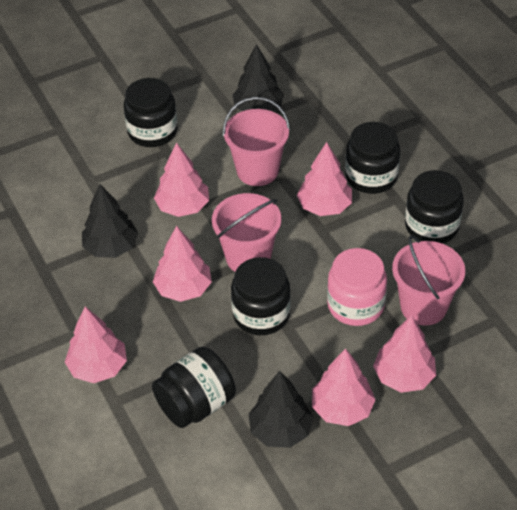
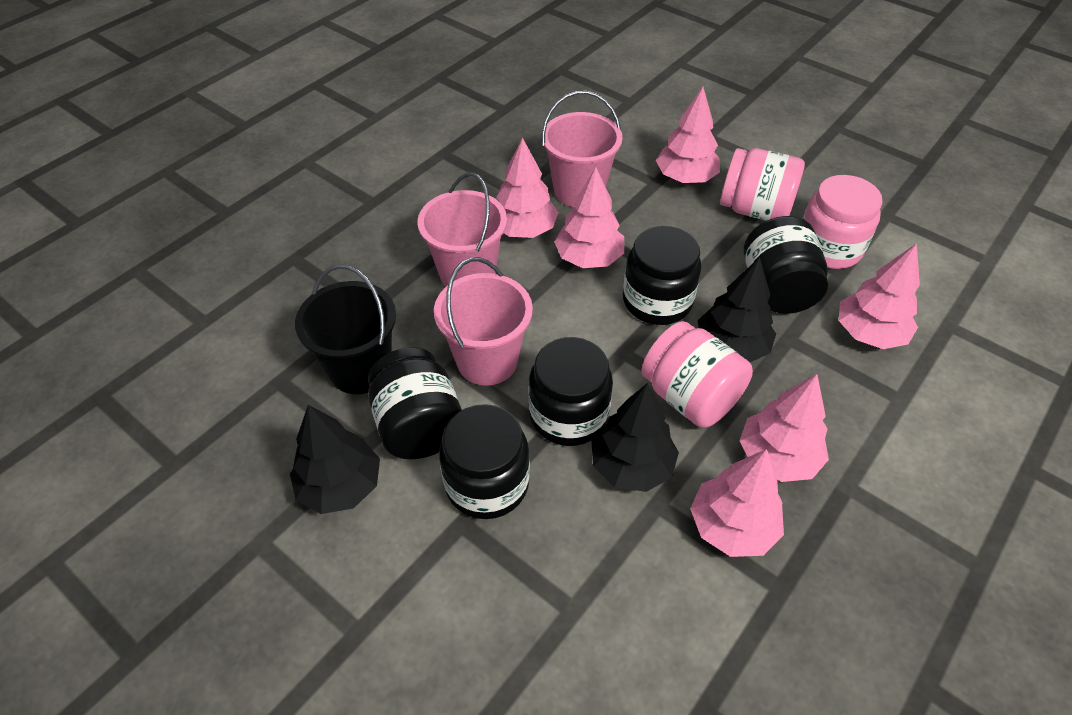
black bucket: 0 -> 1
pink jar: 1 -> 3

